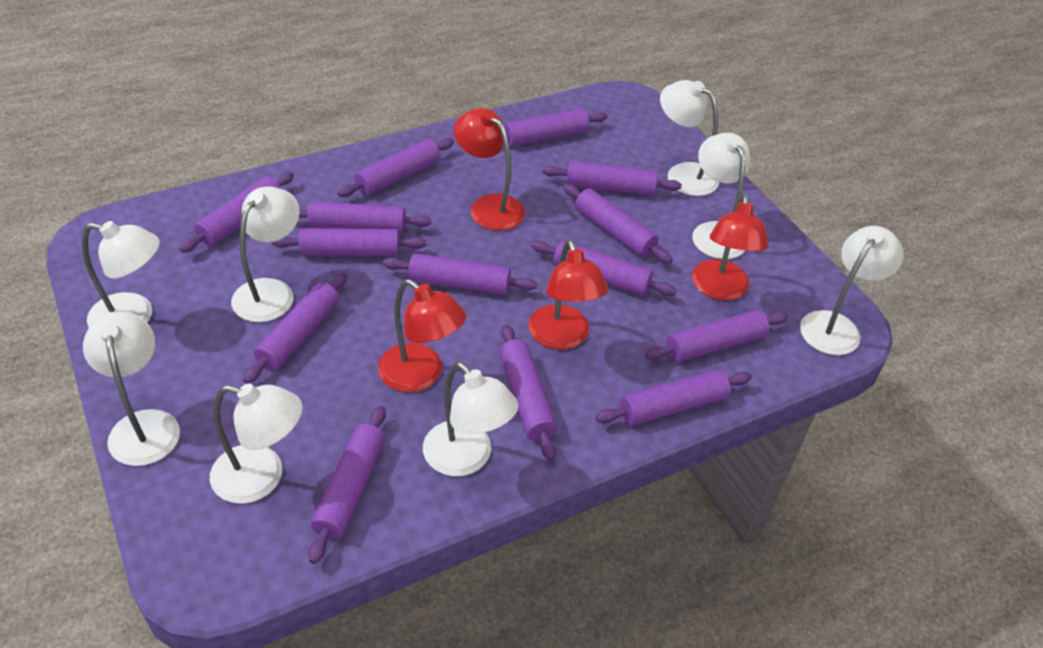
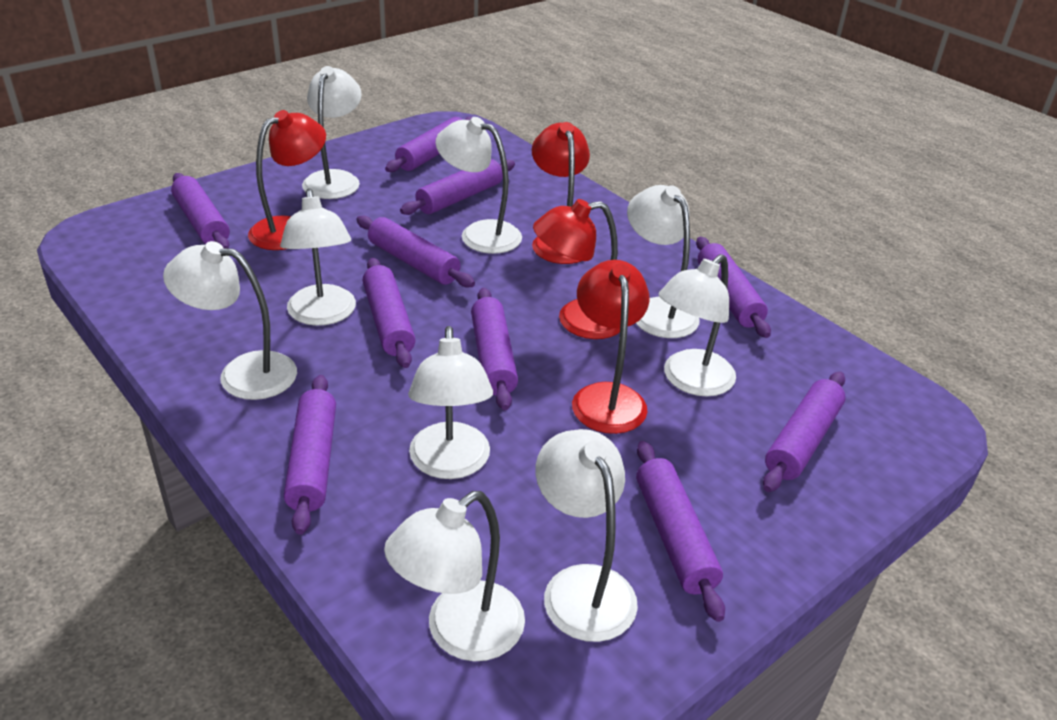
purple rolling pin: 14 -> 10
white lamp: 8 -> 9

